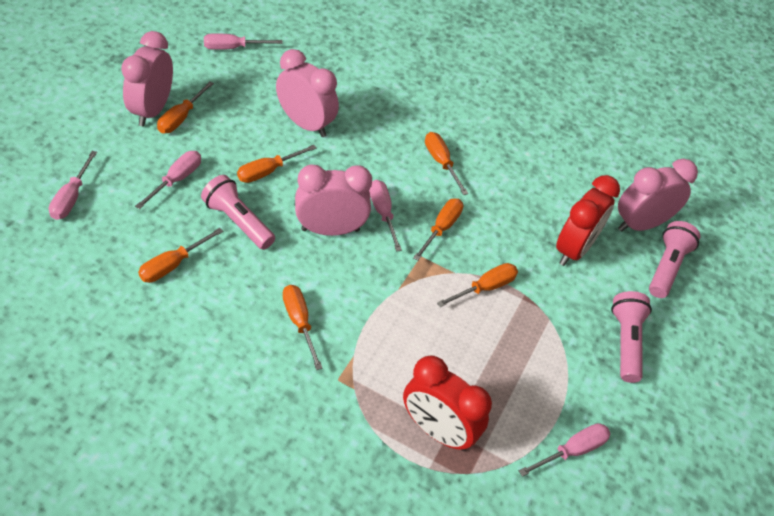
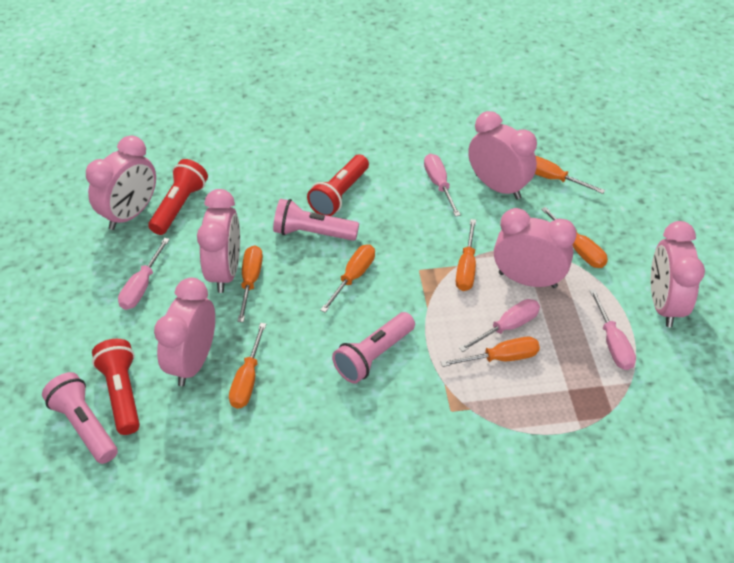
pink clock: 4 -> 6
pink screwdriver: 5 -> 4
red clock: 2 -> 0
red flashlight: 0 -> 3

